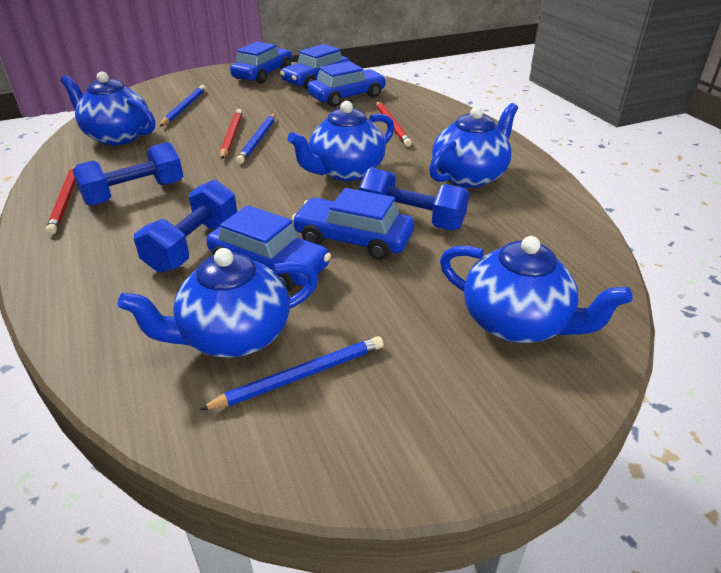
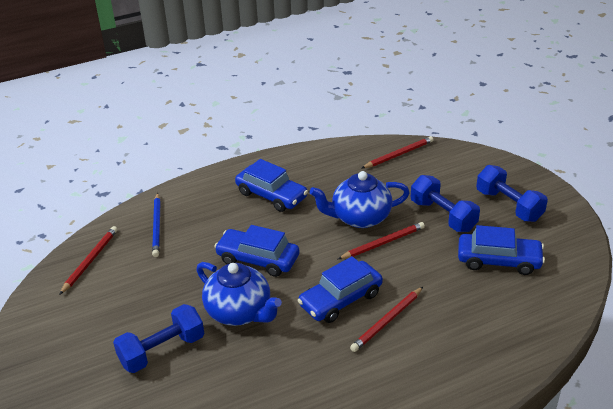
blue car: 5 -> 4
blue pencil: 3 -> 1
blue teapot: 5 -> 2
red pencil: 3 -> 4

